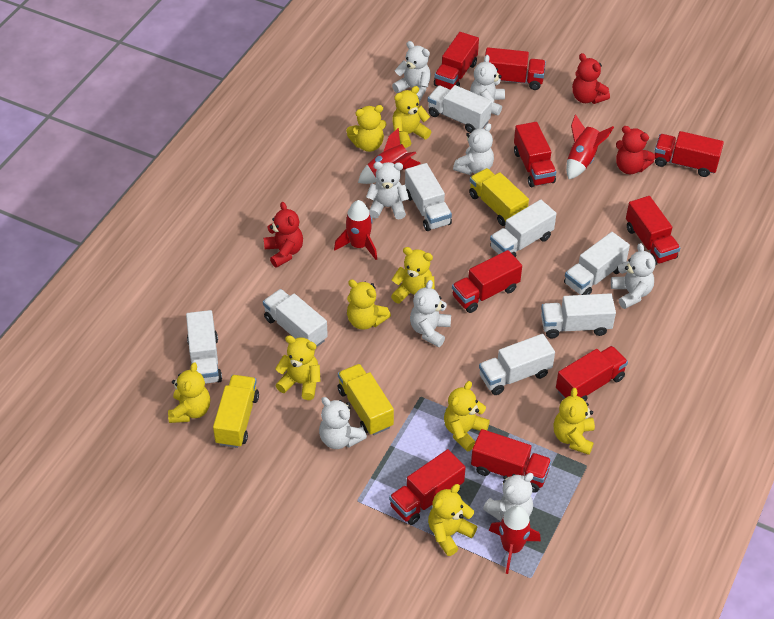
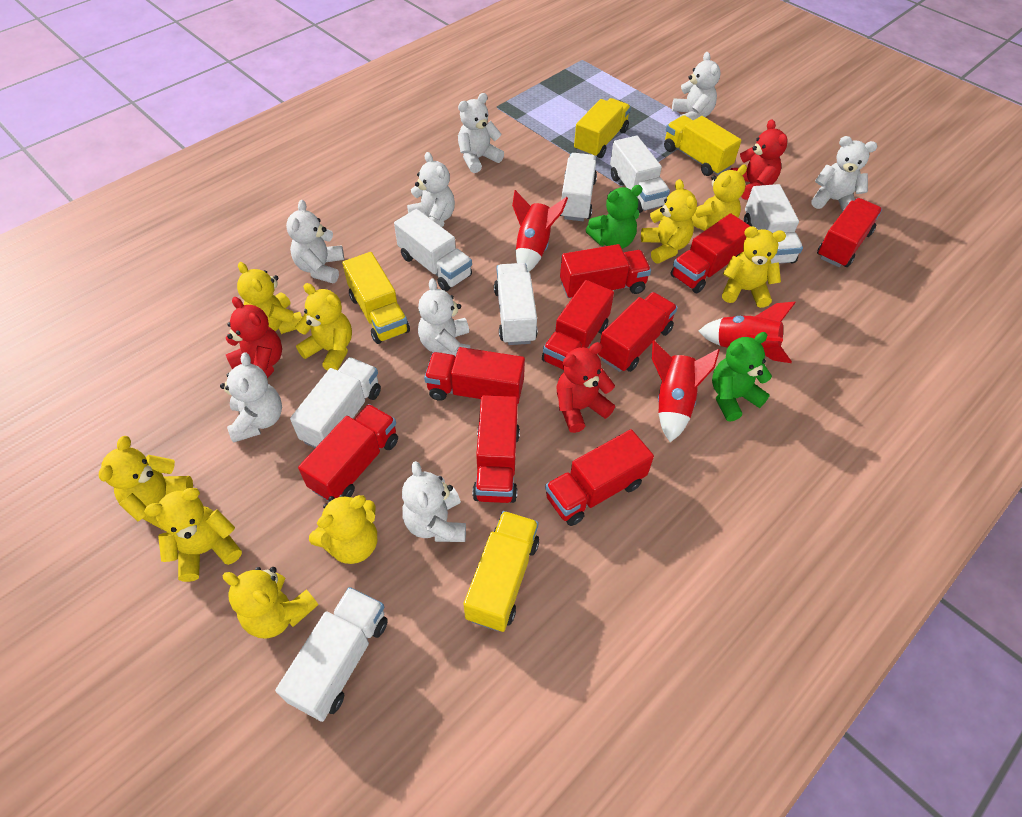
green teddy bear: 0 -> 2
red rocket: 4 -> 3
white truck: 8 -> 7
yellow truck: 3 -> 4

